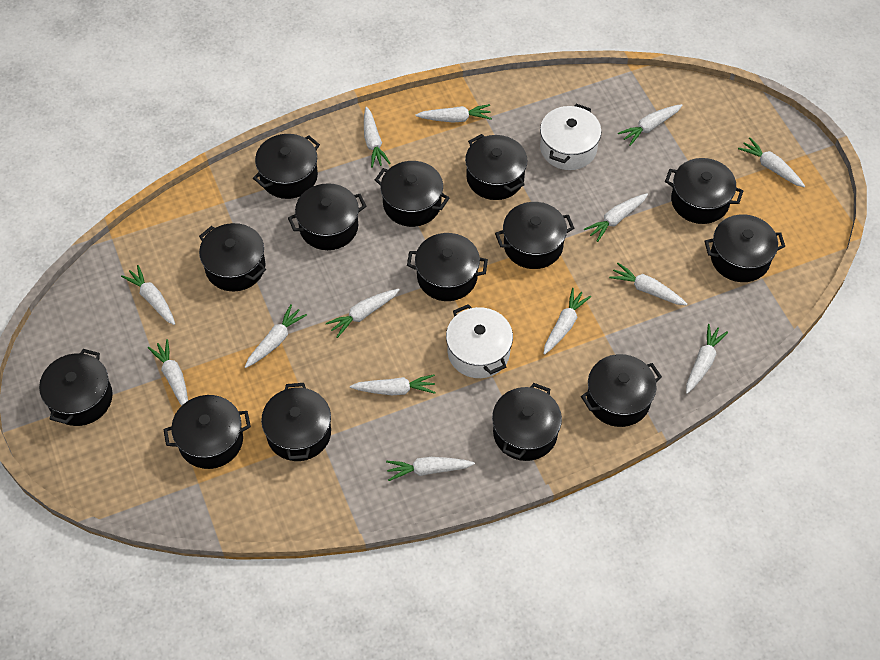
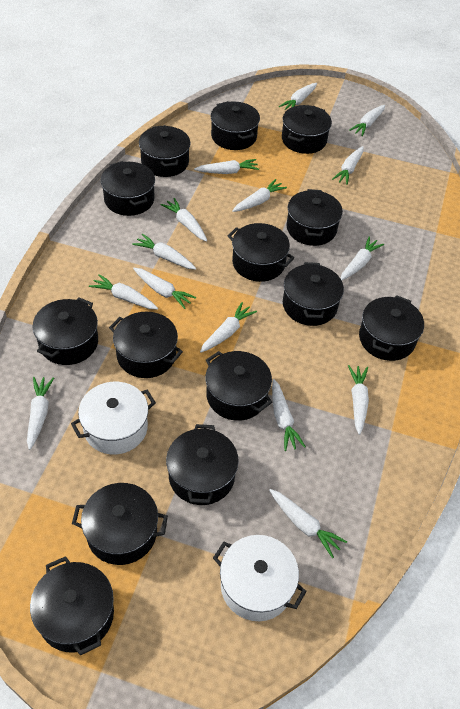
white carrot: 14 -> 15

